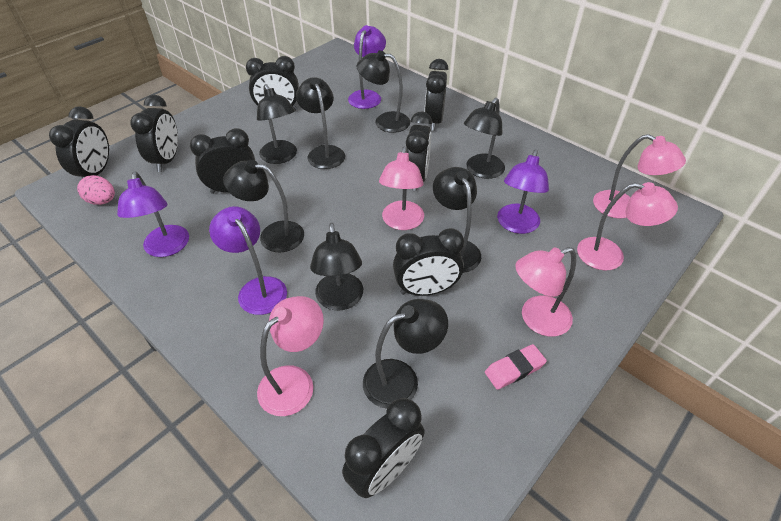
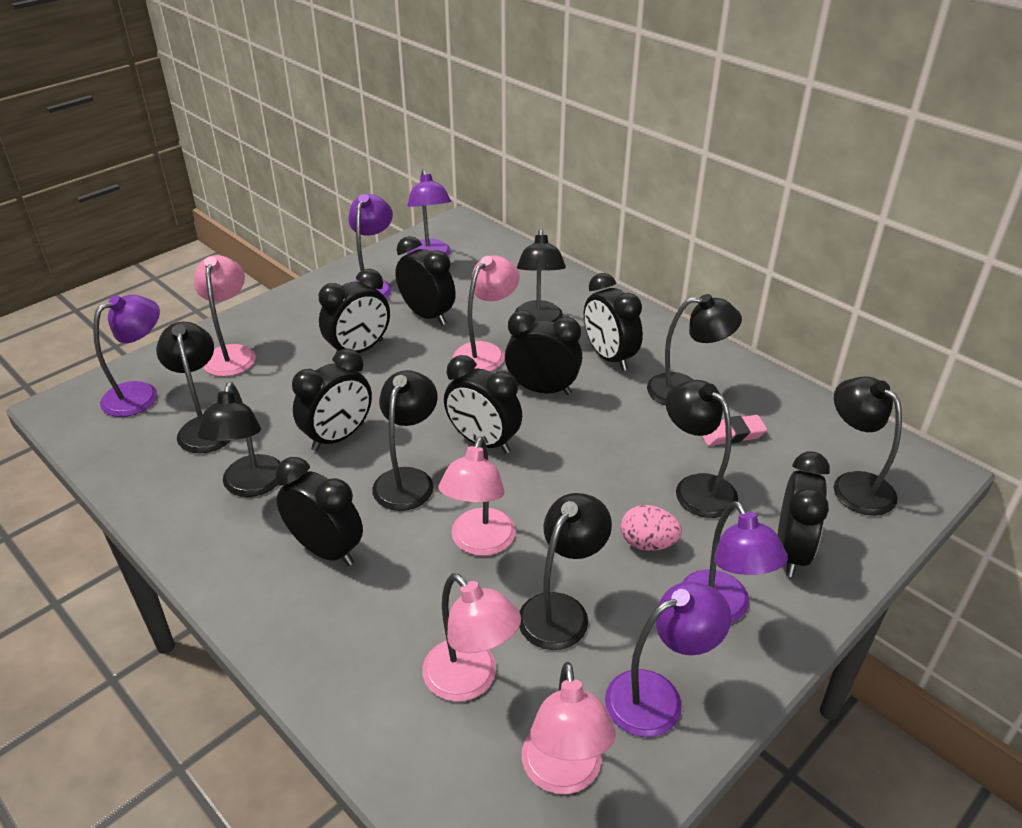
purple lamp: 4 -> 5

